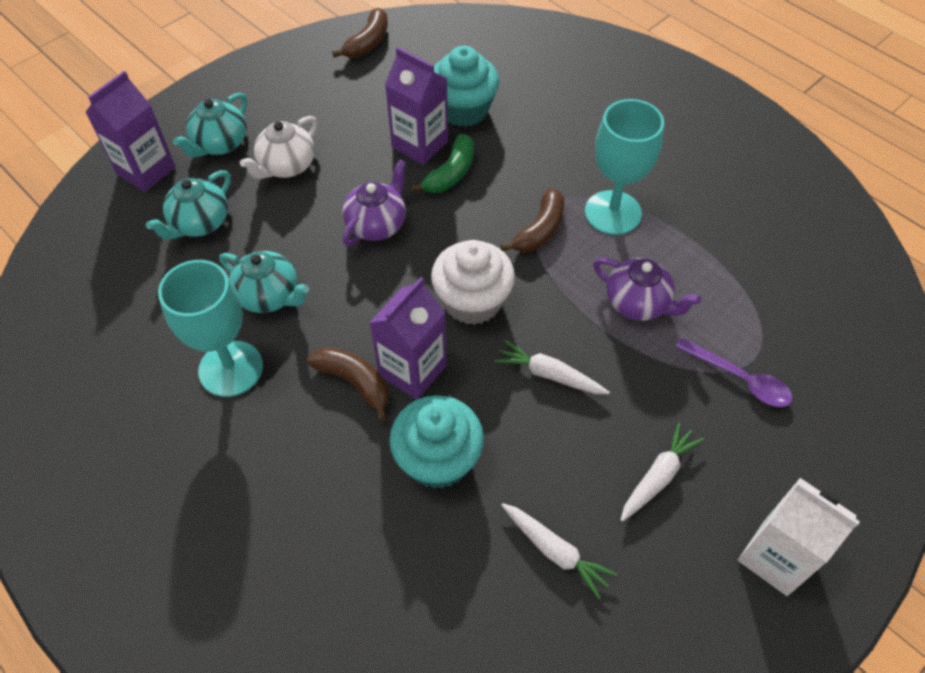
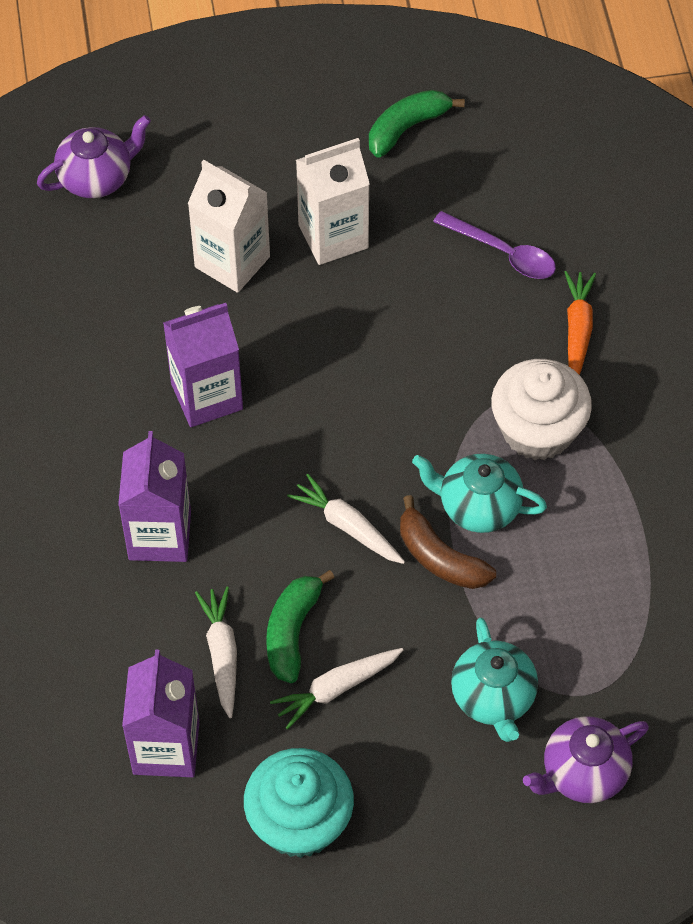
brown banana: 3 -> 1
green banana: 1 -> 2
orange carrot: 0 -> 1
turquoise cupcake: 2 -> 1
turquoise goblet: 2 -> 0
turquoise teapot: 3 -> 2
white carton: 1 -> 2
white teapot: 1 -> 0

